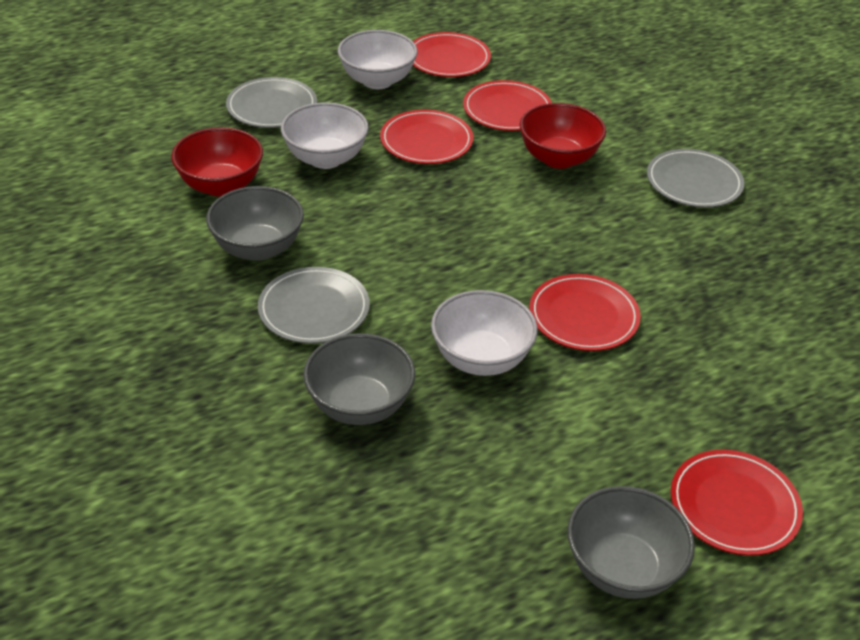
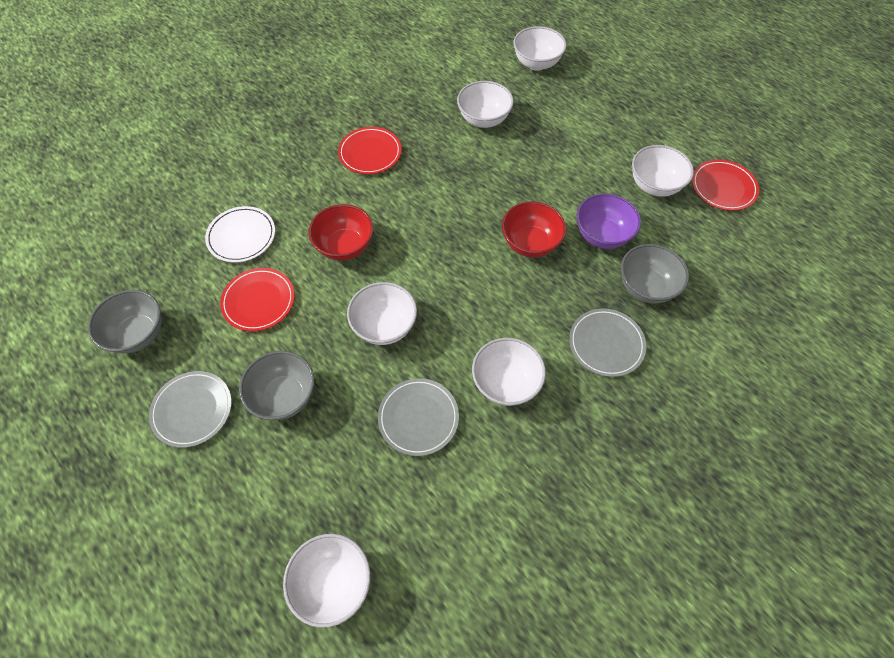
purple bowl: 0 -> 1
red plate: 5 -> 3
white bowl: 3 -> 6
white plate: 0 -> 1

